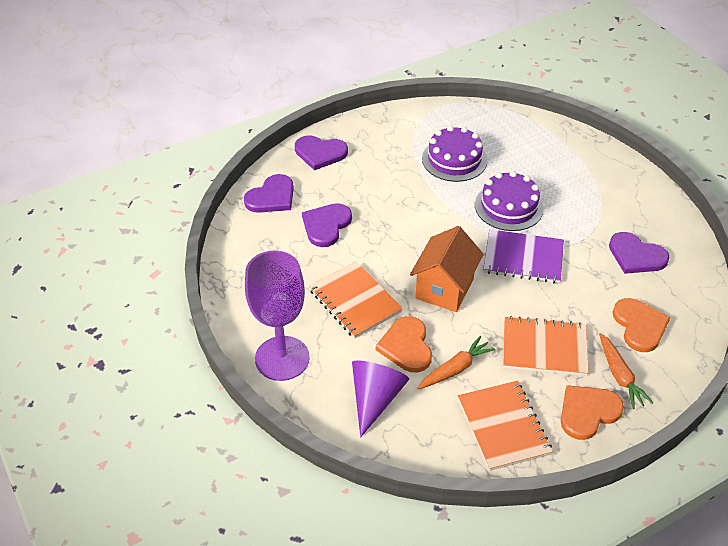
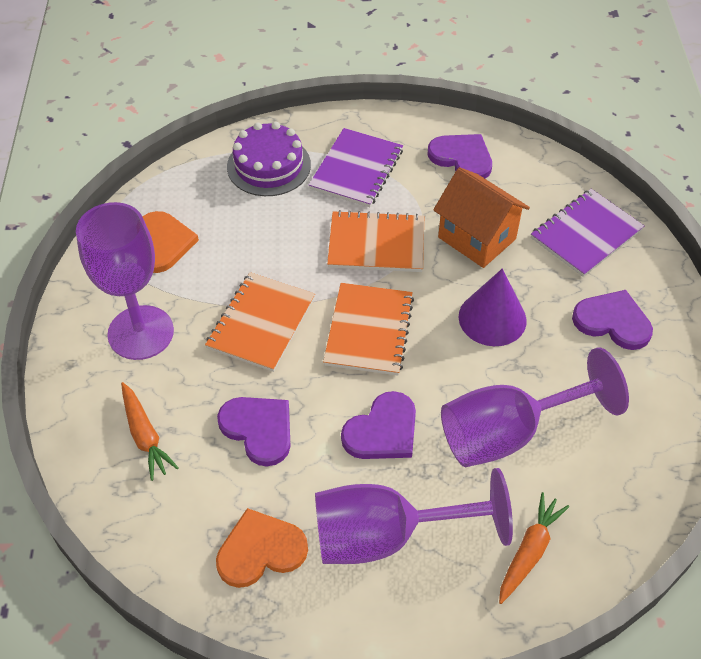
orange heart: 3 -> 2
purple cake: 2 -> 1
purple goblet: 1 -> 3
purple notebook: 1 -> 2

